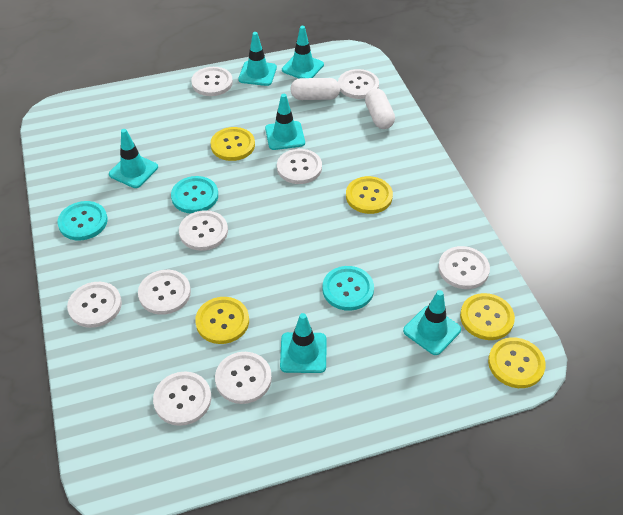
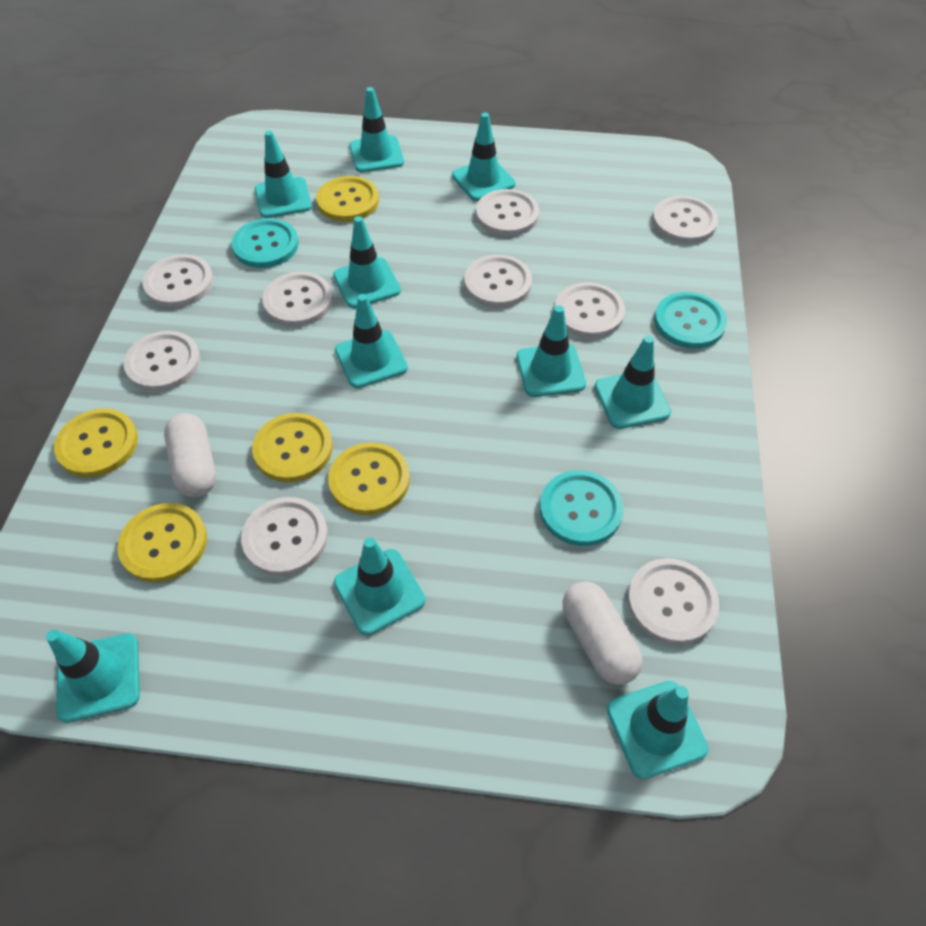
turquoise traffic cone: 6 -> 10

